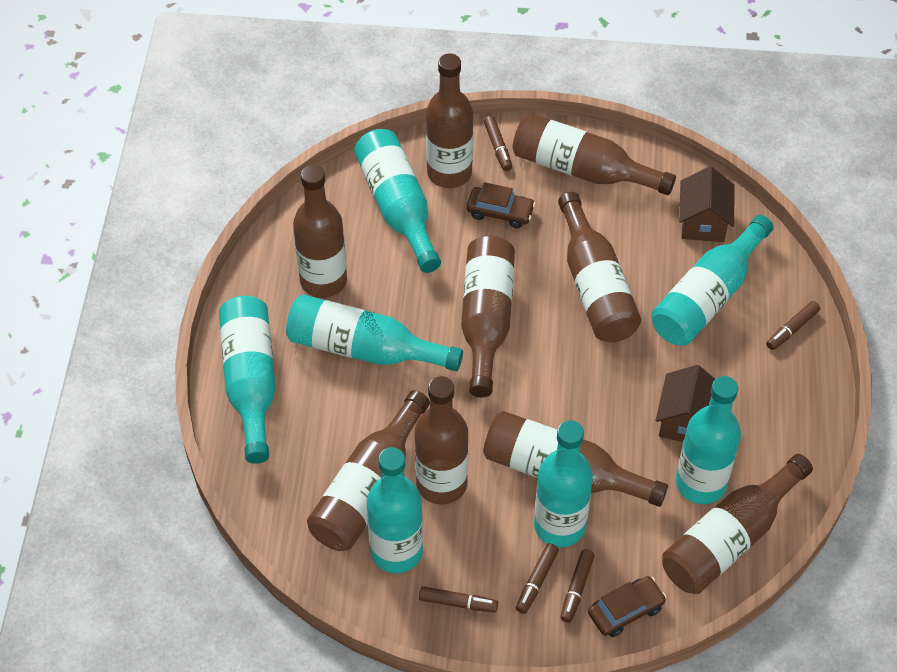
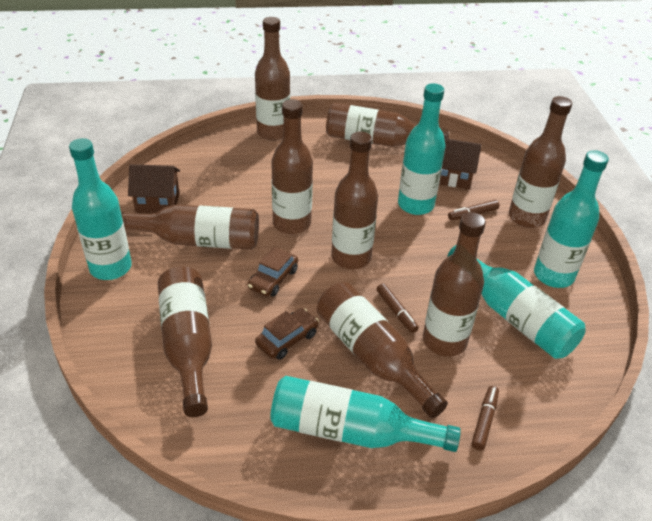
brown marker: 5 -> 3
turquoise bottle: 7 -> 5

